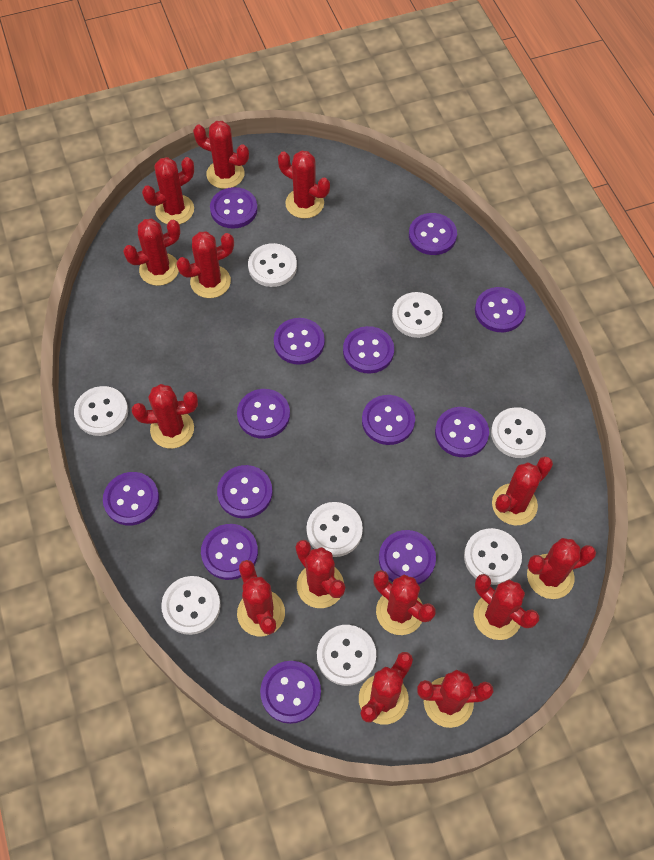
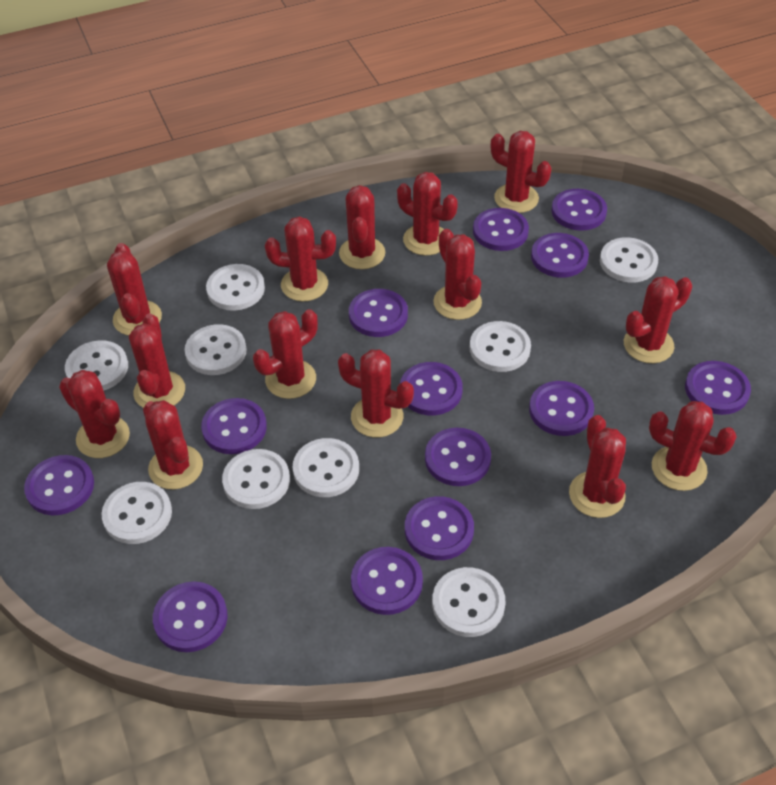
white button: 8 -> 9

